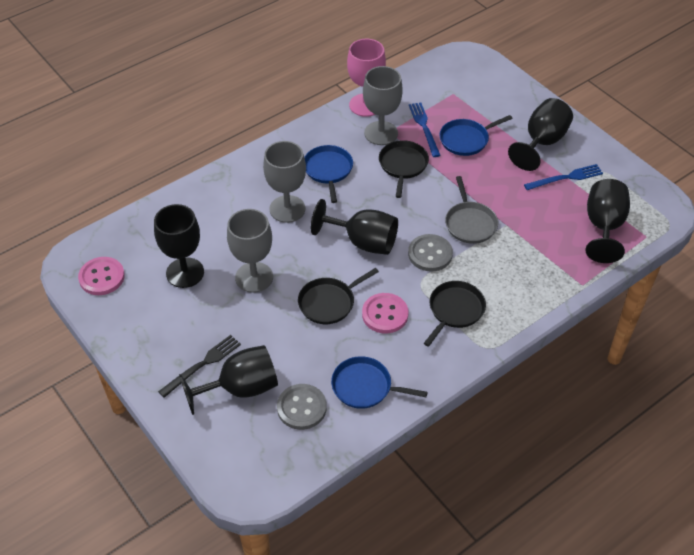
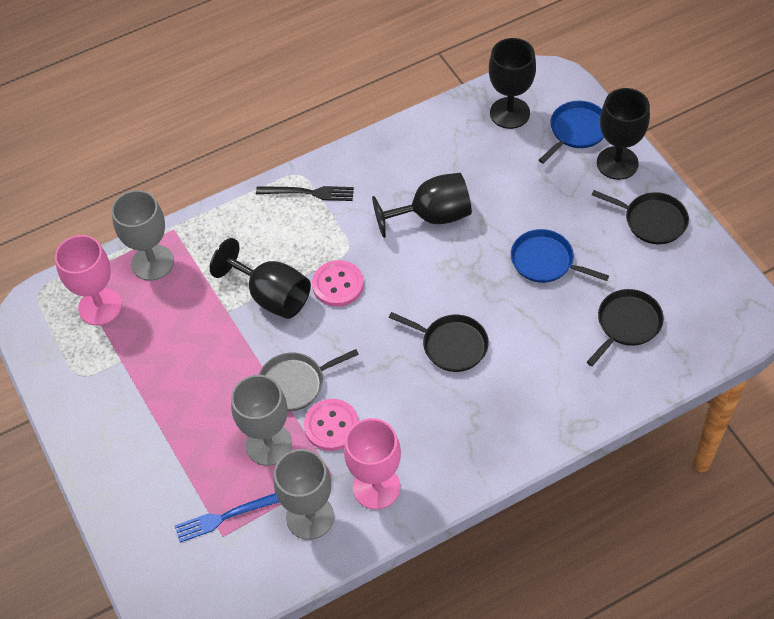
black goblet: 5 -> 4
blue fork: 2 -> 1
blue pan: 3 -> 2
grey button: 2 -> 0
pink goblet: 1 -> 2

